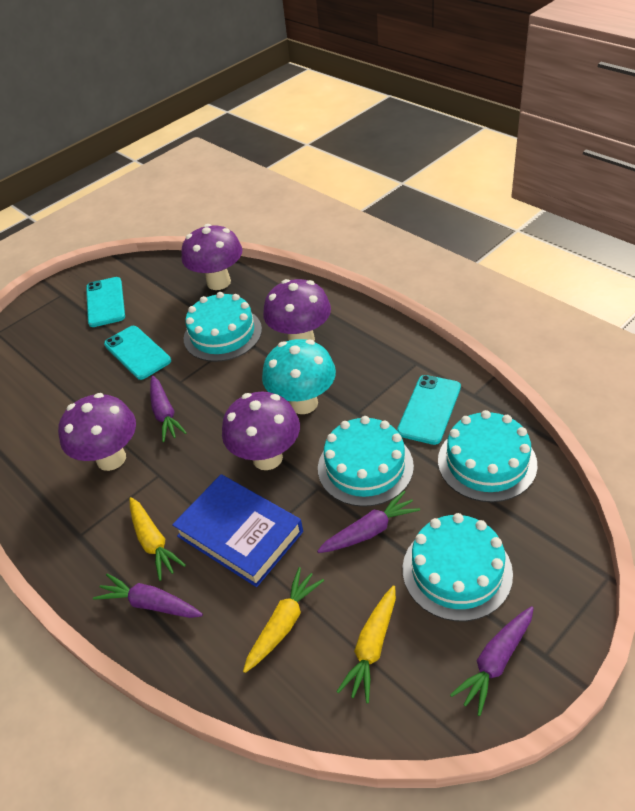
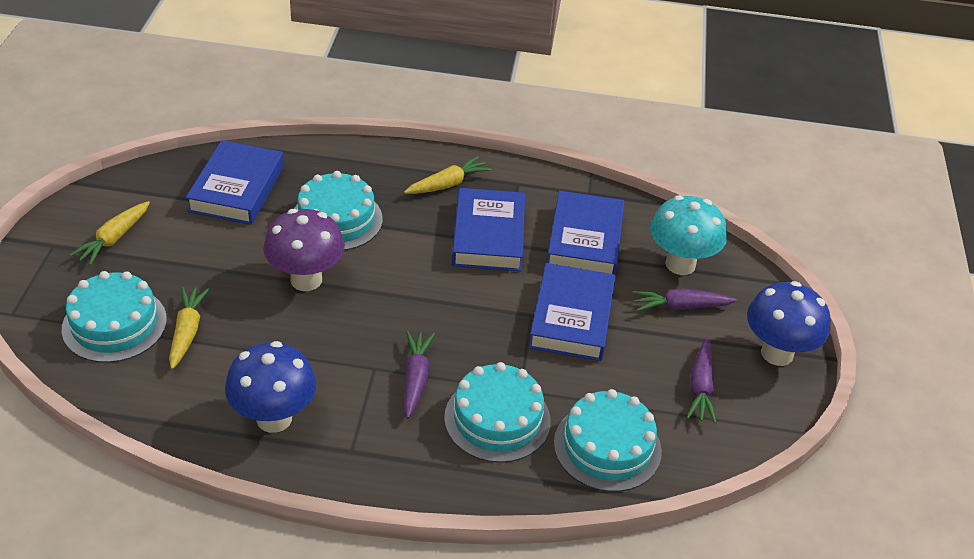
blue book: 1 -> 4
blue mushroom: 0 -> 2
purple carrot: 4 -> 3
purple mushroom: 4 -> 1
turquoise phone: 3 -> 0

